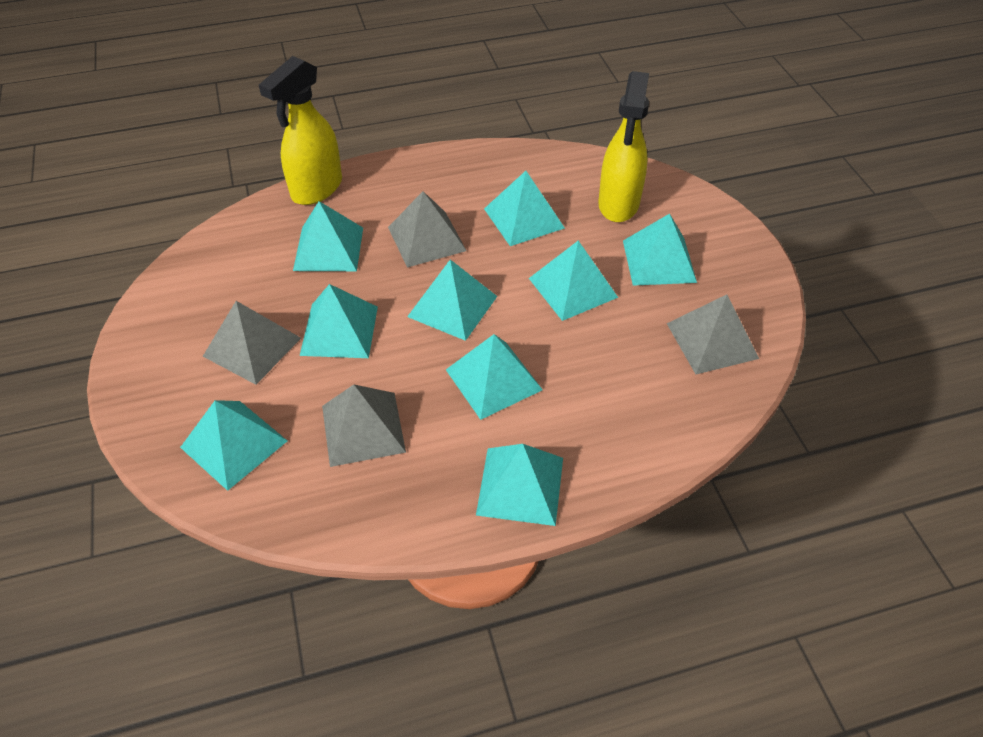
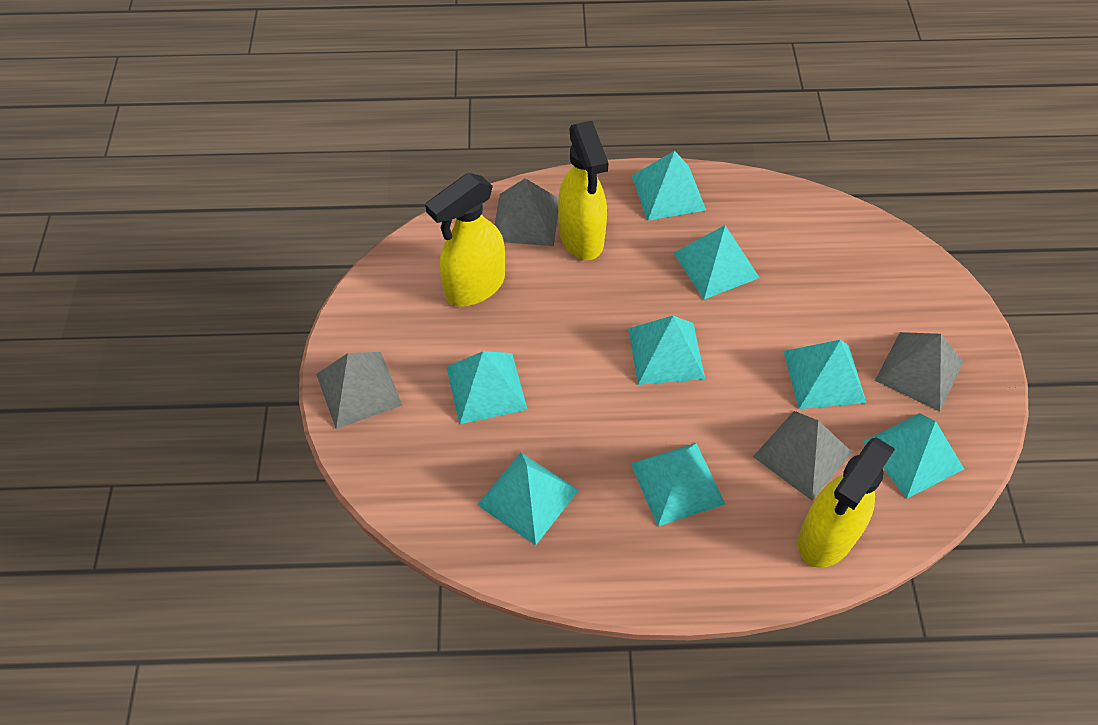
turquoise pyramid: 9 -> 8
yellow spray bottle: 2 -> 3

